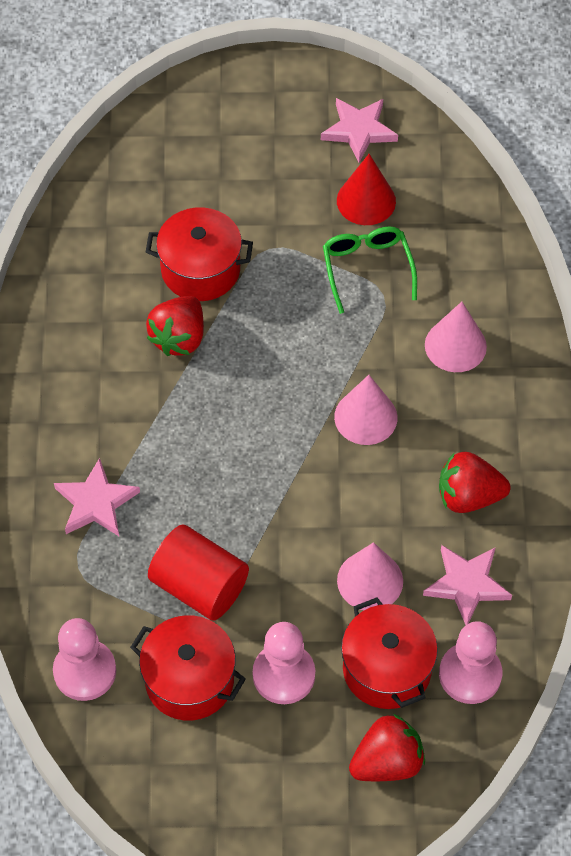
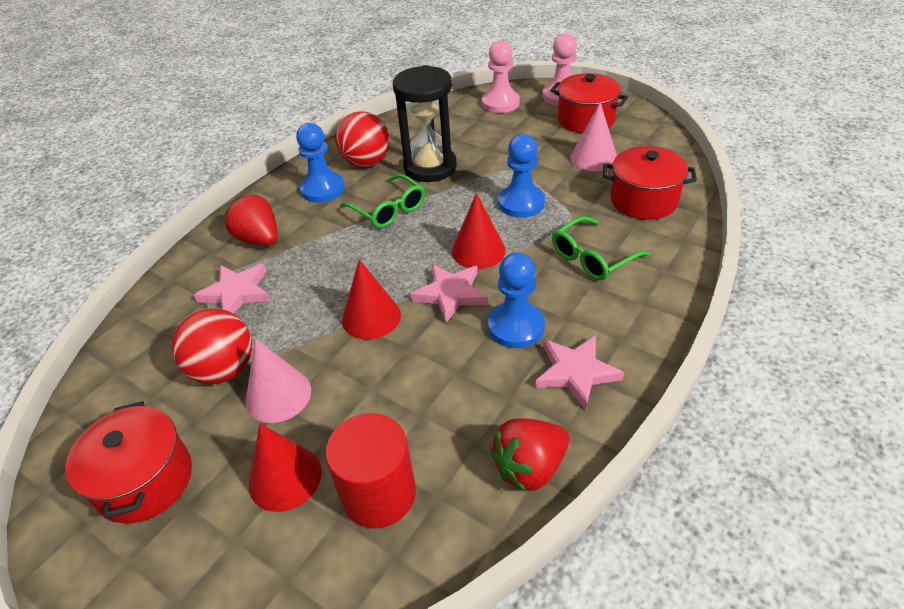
black hourglass: 0 -> 1
blue pawn: 0 -> 3
green glasses: 1 -> 2
pink cone: 3 -> 2
pink pawn: 3 -> 2
red ball: 0 -> 2
red cone: 1 -> 3
red strawberry: 3 -> 2

